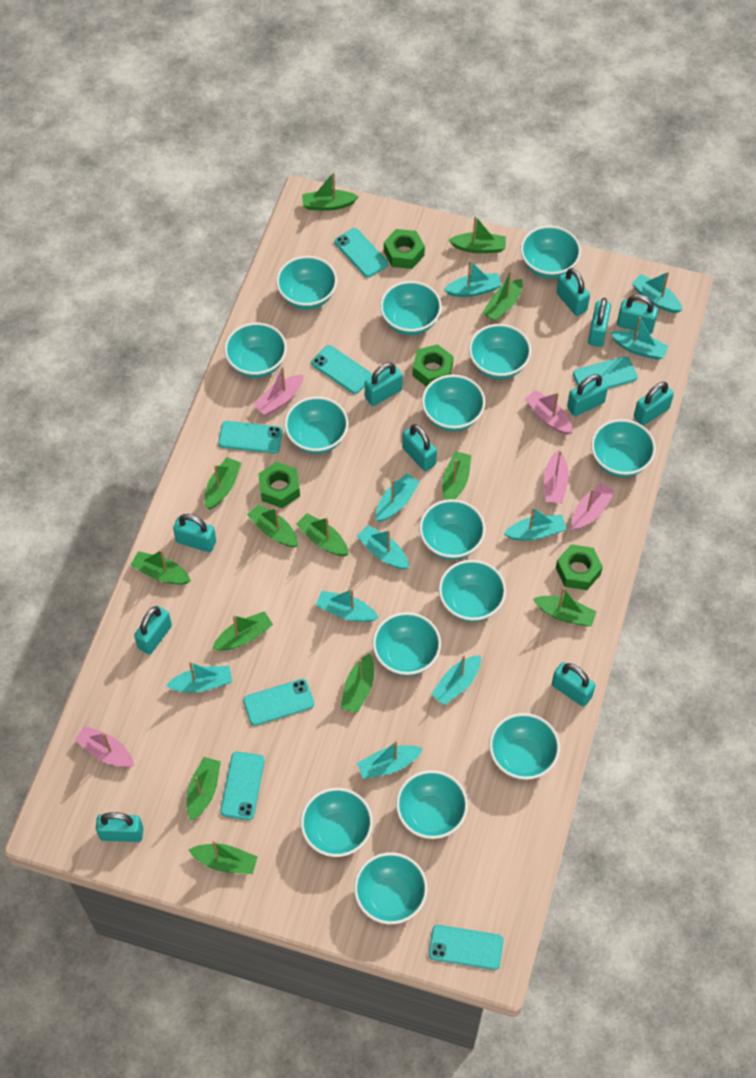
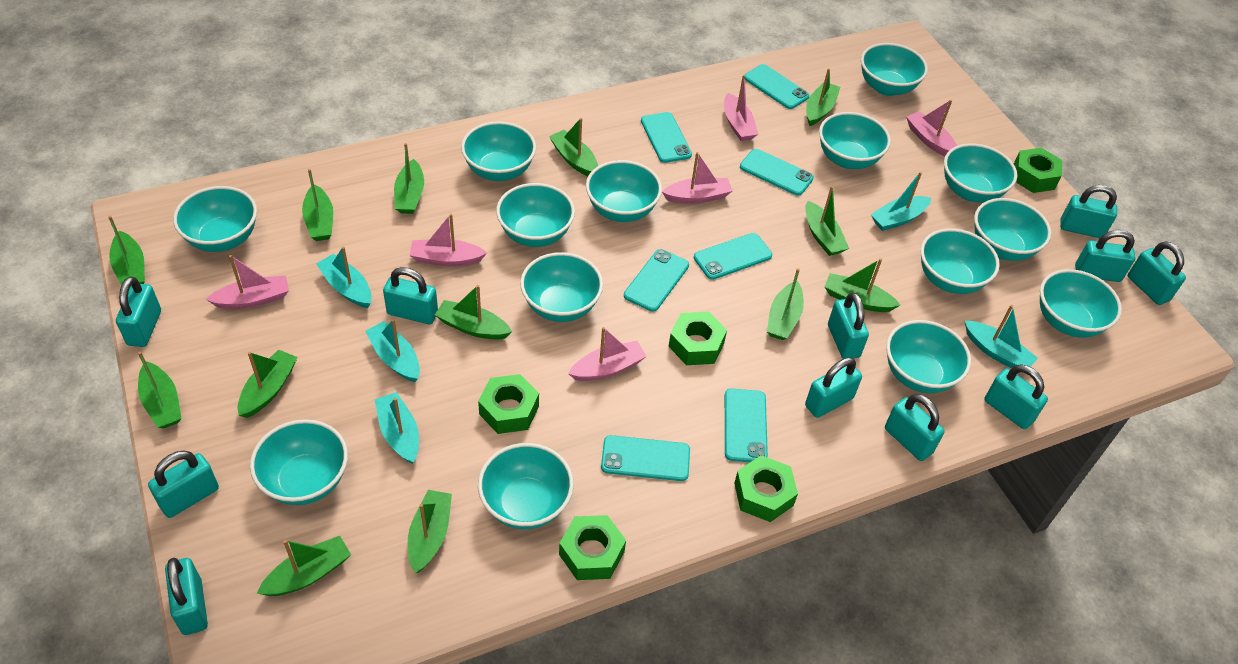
green nut: 4 -> 5
pink boat: 5 -> 6
turquoise boat: 10 -> 5
turquoise bowl: 15 -> 14

